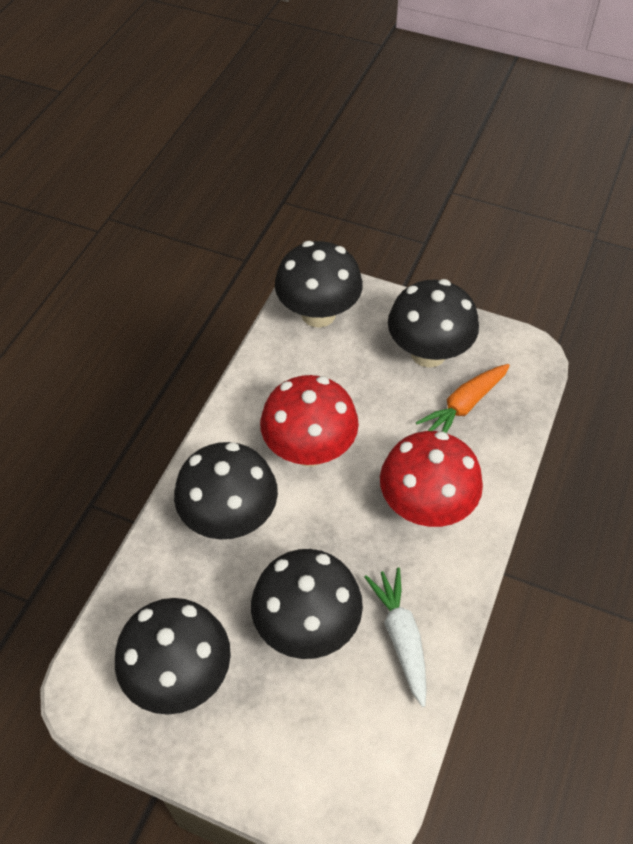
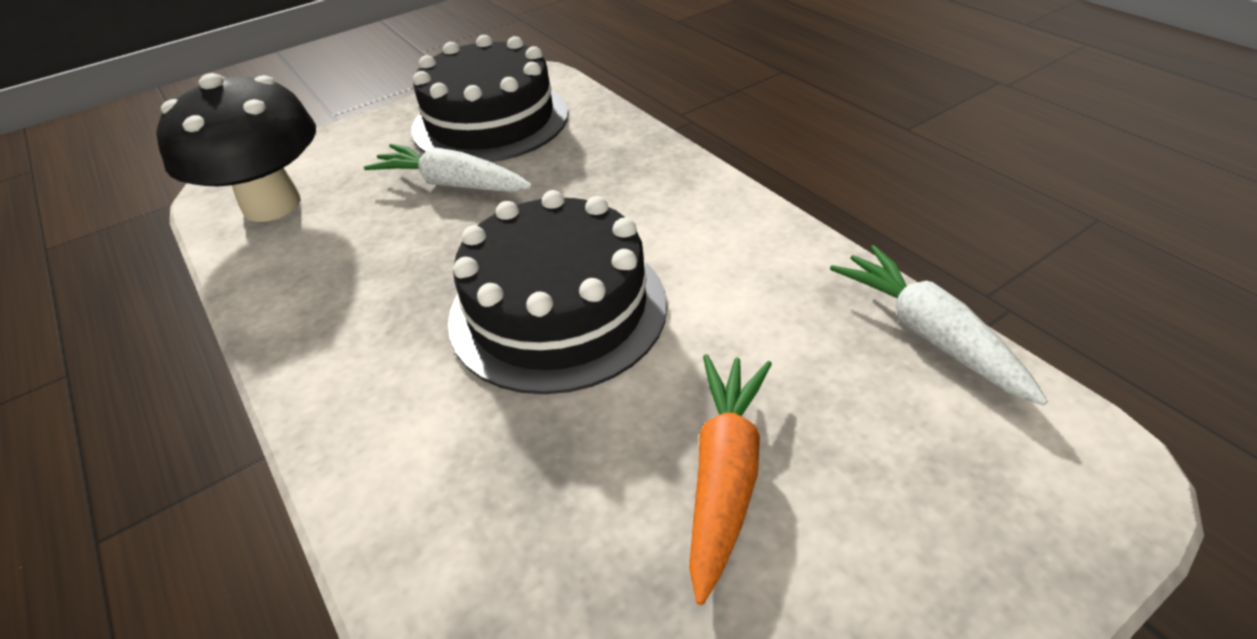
black cake: 0 -> 2
black mushroom: 5 -> 1
red mushroom: 2 -> 0
white carrot: 1 -> 2

